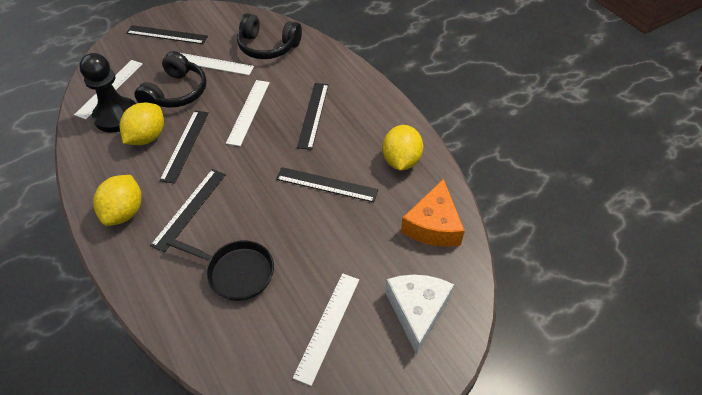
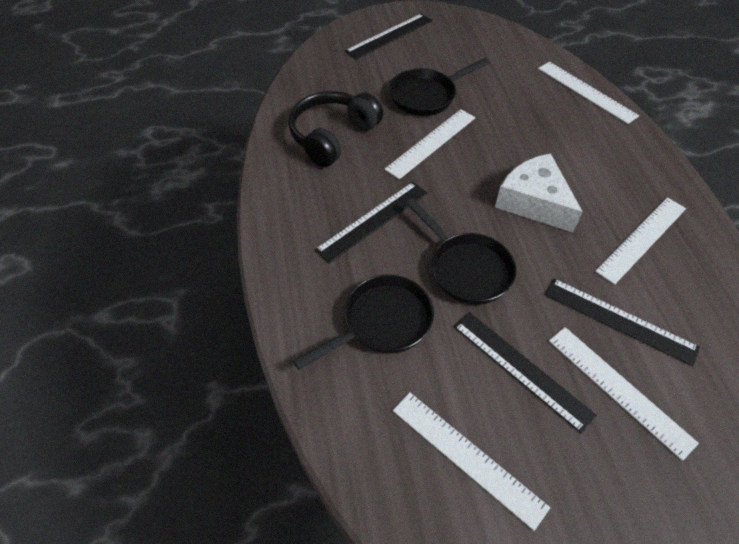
black headphones: 2 -> 1
black pan: 1 -> 3
black pawn: 1 -> 0
black ruler: 5 -> 4
orange cheese: 1 -> 0
white ruler: 4 -> 5
yellow lemon: 3 -> 0

